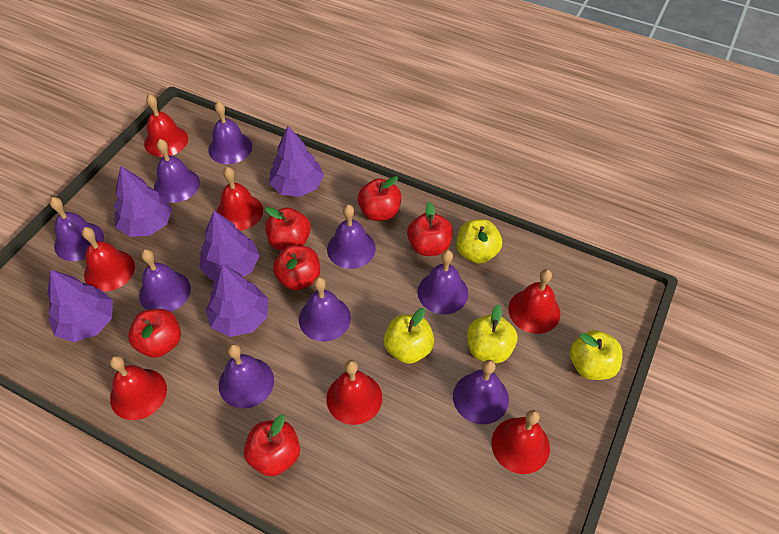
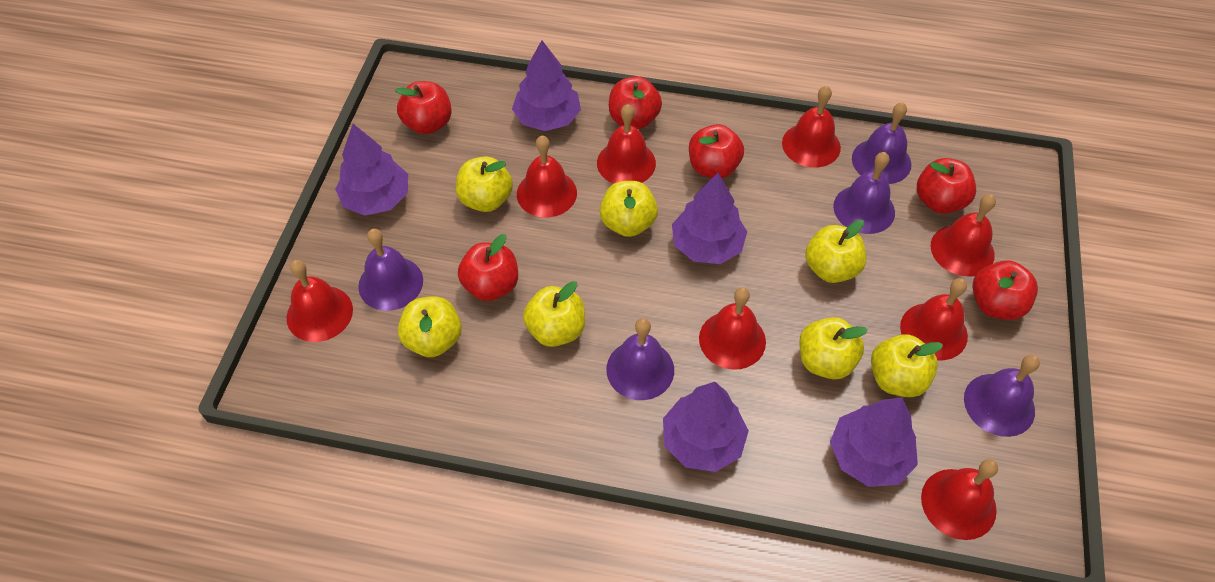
purple bell: 9 -> 5
red bell: 7 -> 8
yellow apple: 4 -> 7

